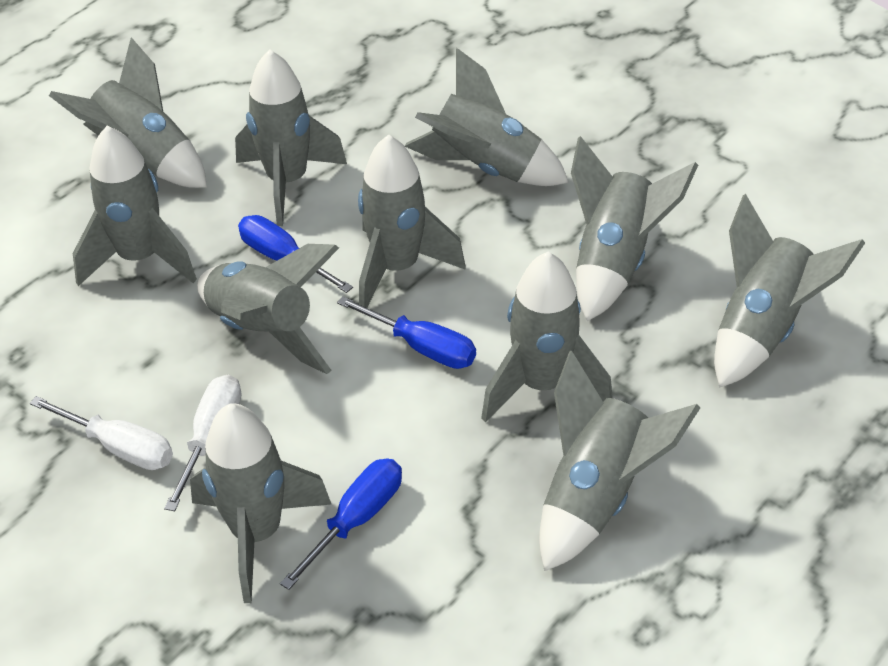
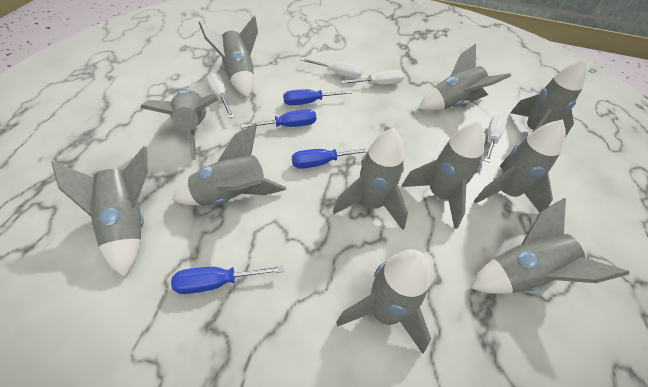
blue screwdriver: 3 -> 4
white screwdriver: 2 -> 4

